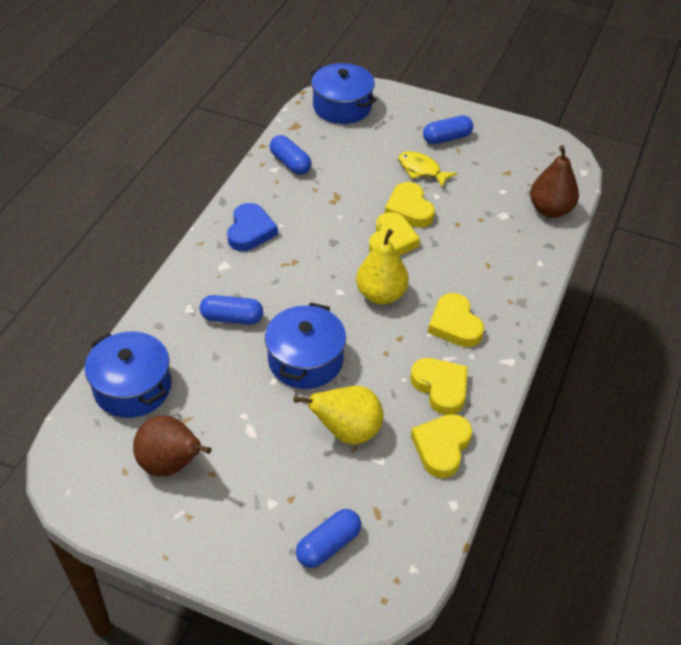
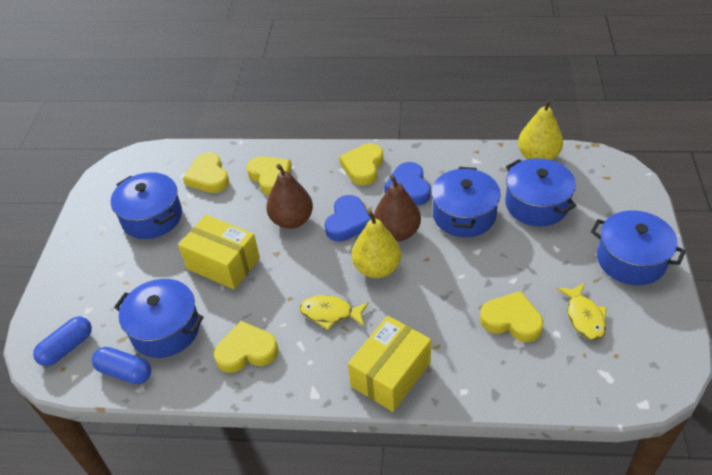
blue capsule: 4 -> 2
blue heart: 1 -> 2
blue pot: 3 -> 5
yellow box: 0 -> 2
yellow fish: 1 -> 2

